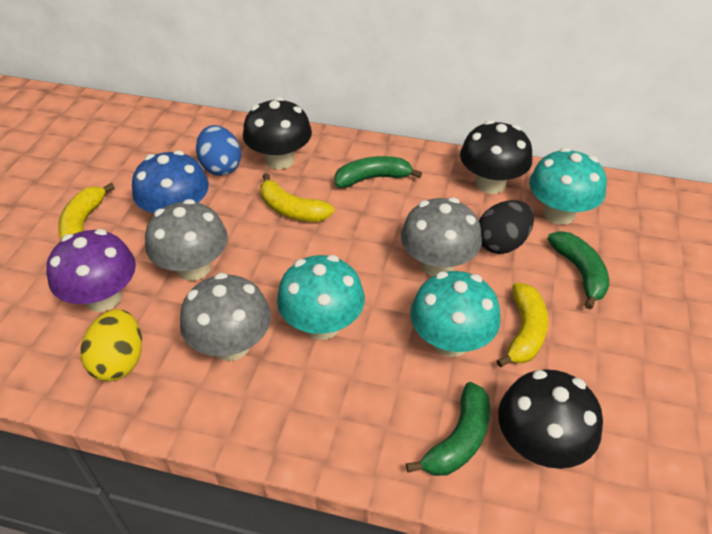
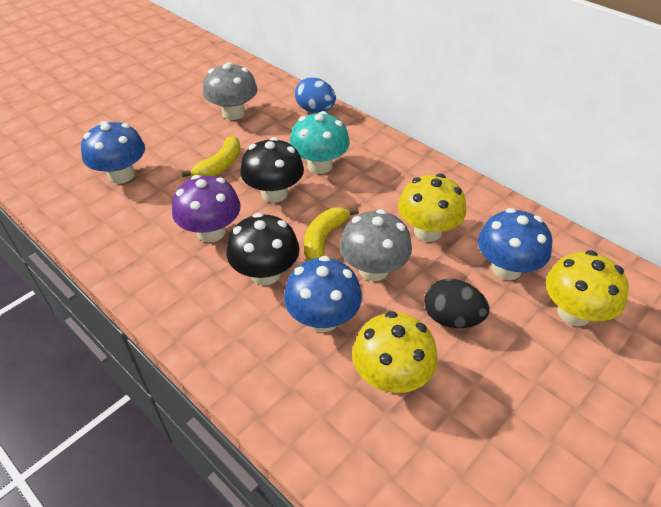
black mushroom: 3 -> 2
blue mushroom: 1 -> 3
green banana: 3 -> 0
grey mushroom: 3 -> 2
turquoise mushroom: 3 -> 1
yellow banana: 3 -> 2
yellow egg: 1 -> 0
yellow mushroom: 0 -> 3

